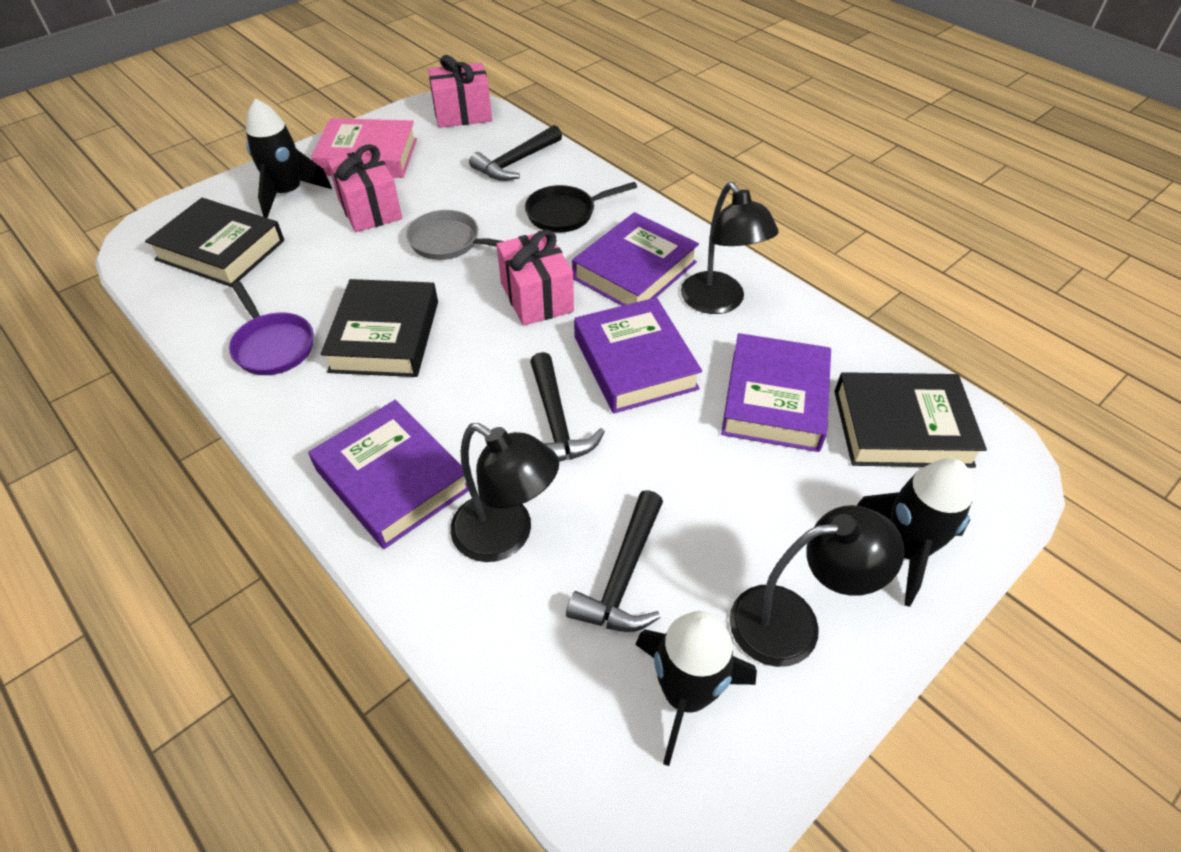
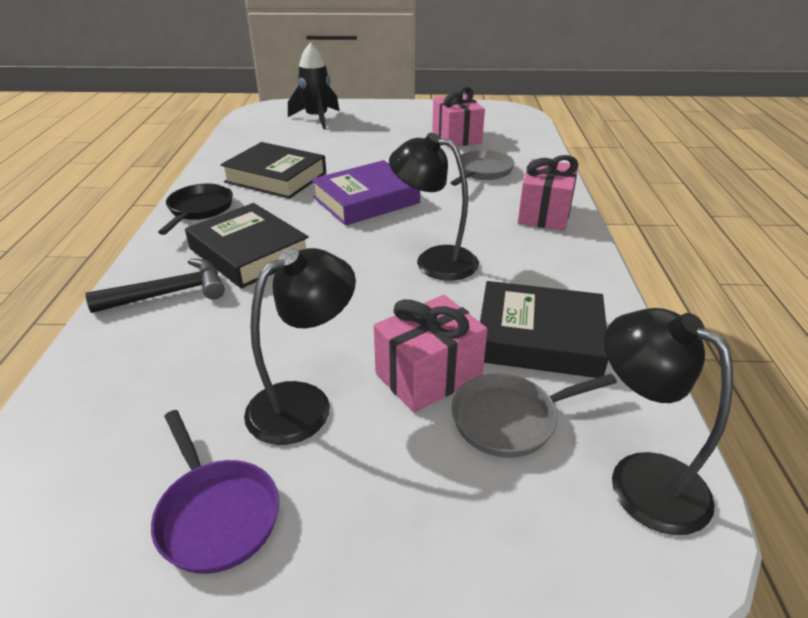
black hammer: 3 -> 1
black rocket: 3 -> 1
grey pan: 1 -> 2
pink book: 1 -> 0
purple book: 4 -> 1

